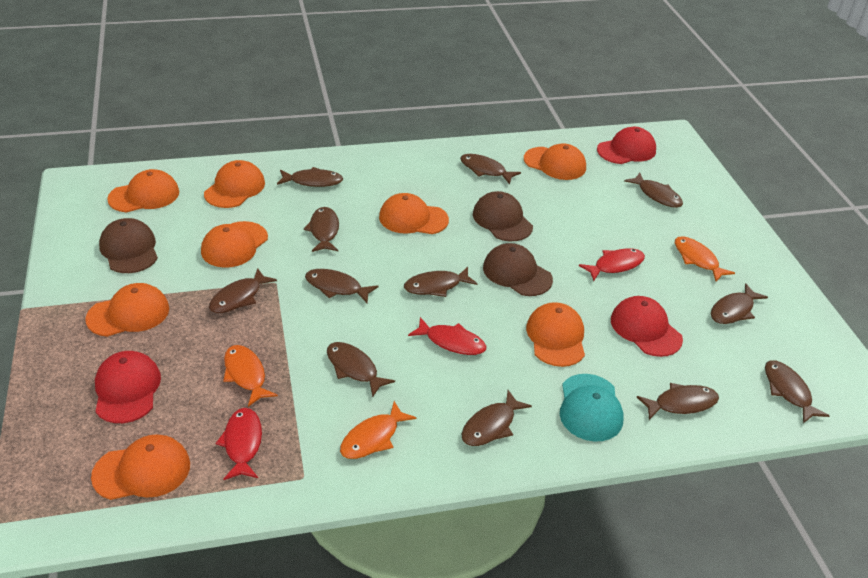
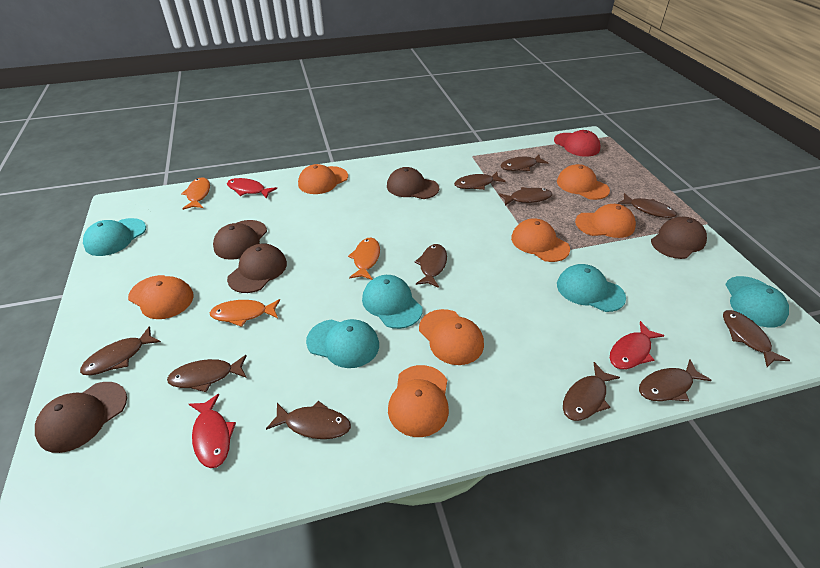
brown cap: 3 -> 5
brown fish: 12 -> 11
orange cap: 8 -> 7
red cap: 3 -> 1
turquoise cap: 1 -> 5

